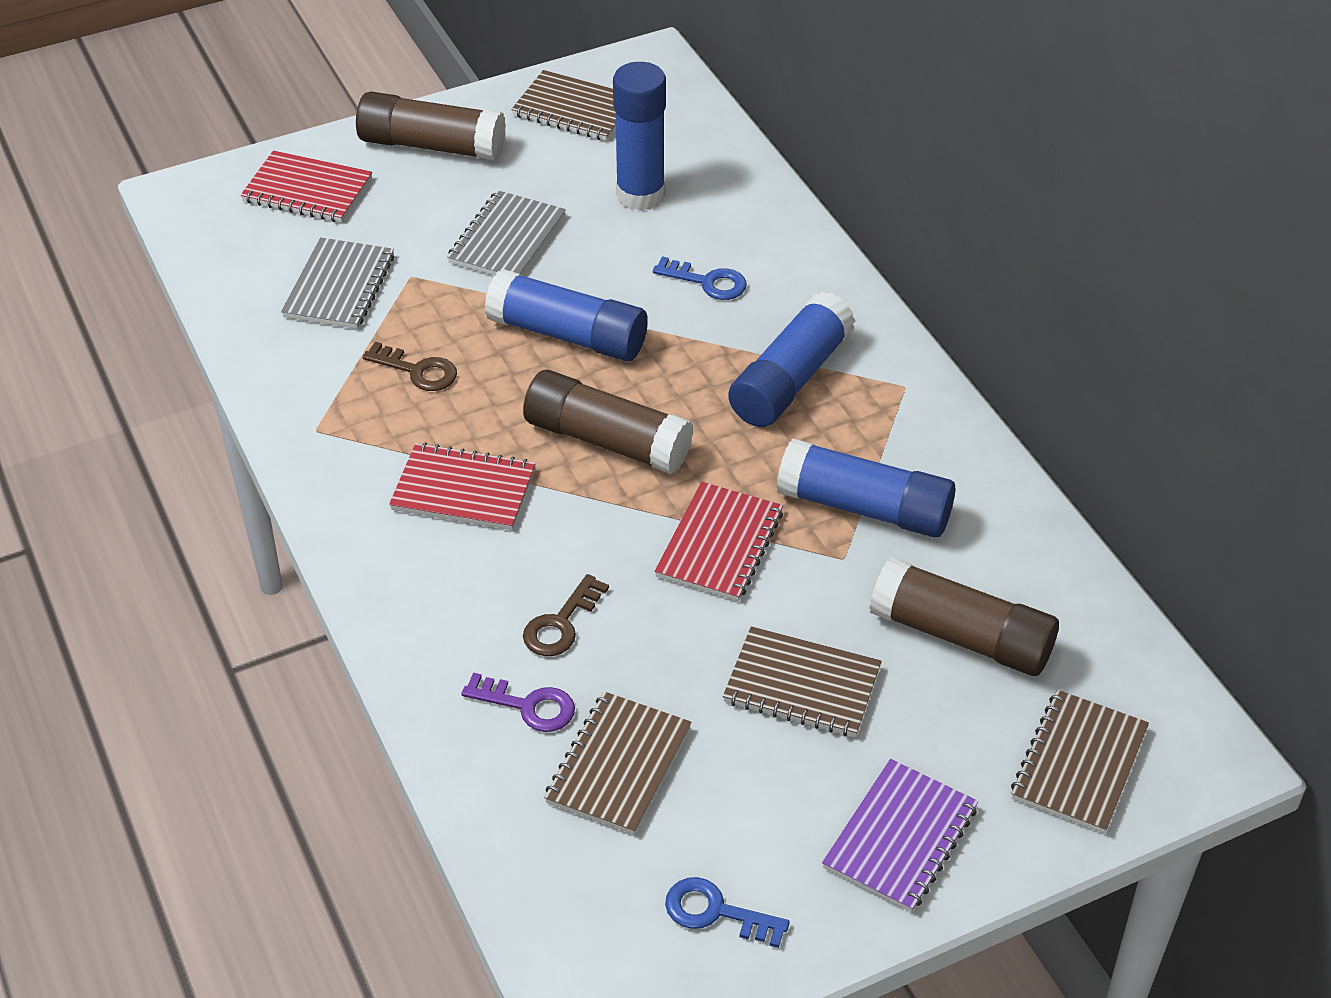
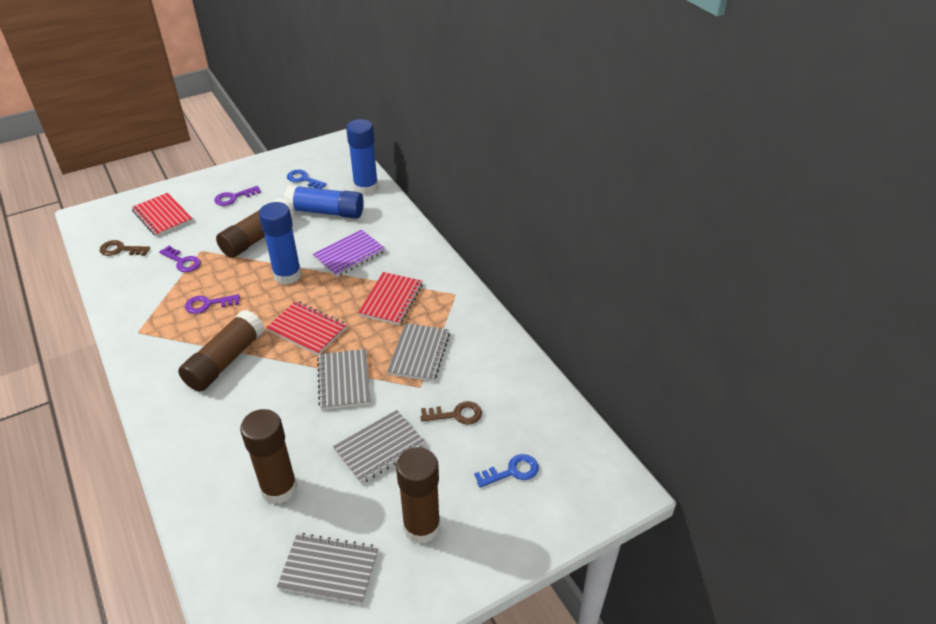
blue glue stick: 4 -> 3
brown glue stick: 3 -> 4
brown notebook: 4 -> 0
grey notebook: 2 -> 4
purple key: 1 -> 3

